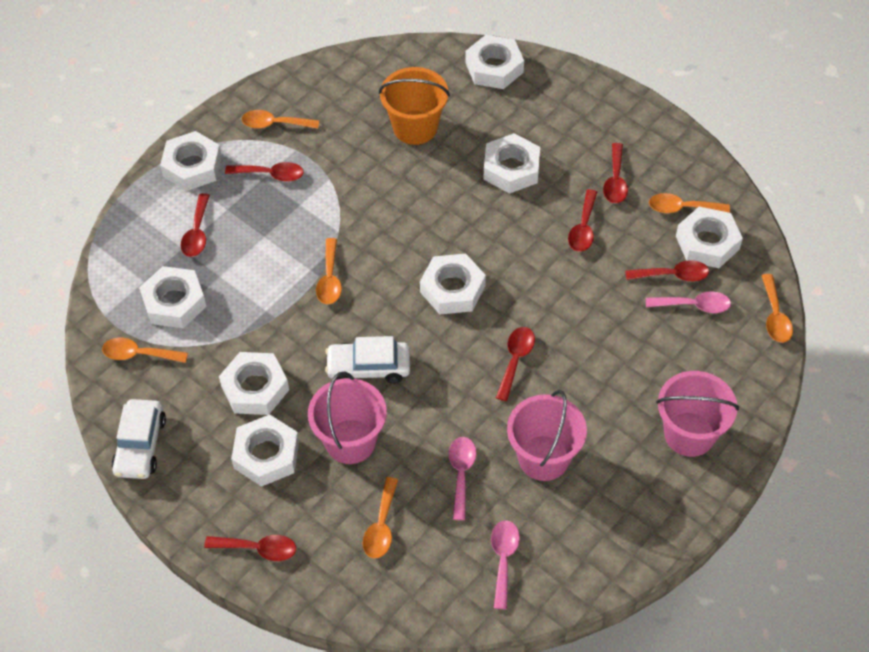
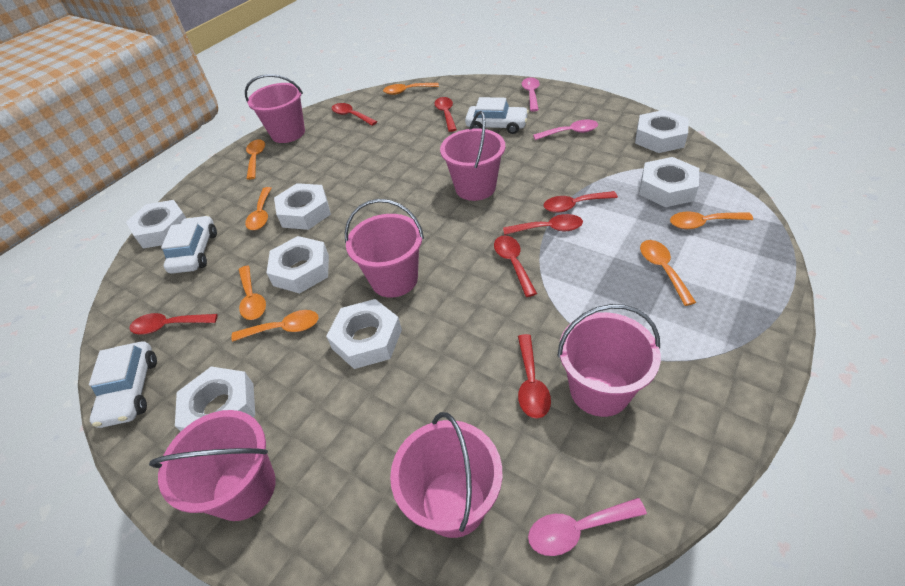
orange bucket: 1 -> 0
orange spoon: 6 -> 7
pink bucket: 3 -> 6
white car: 2 -> 3
white nut: 8 -> 7

